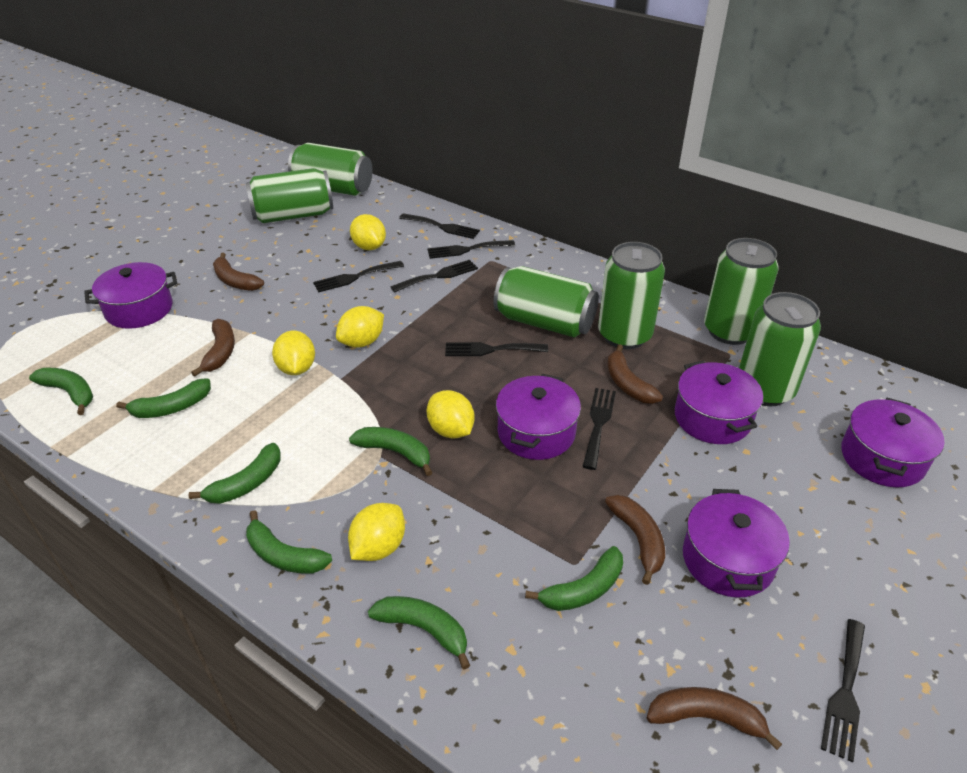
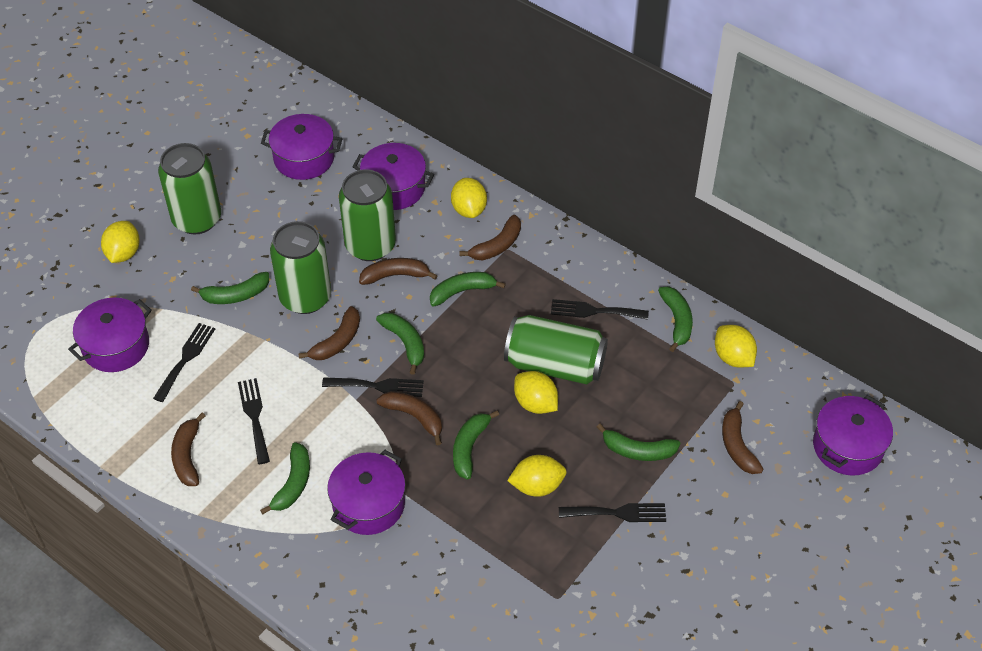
black fork: 7 -> 5
brown banana: 5 -> 6
green can: 6 -> 4

